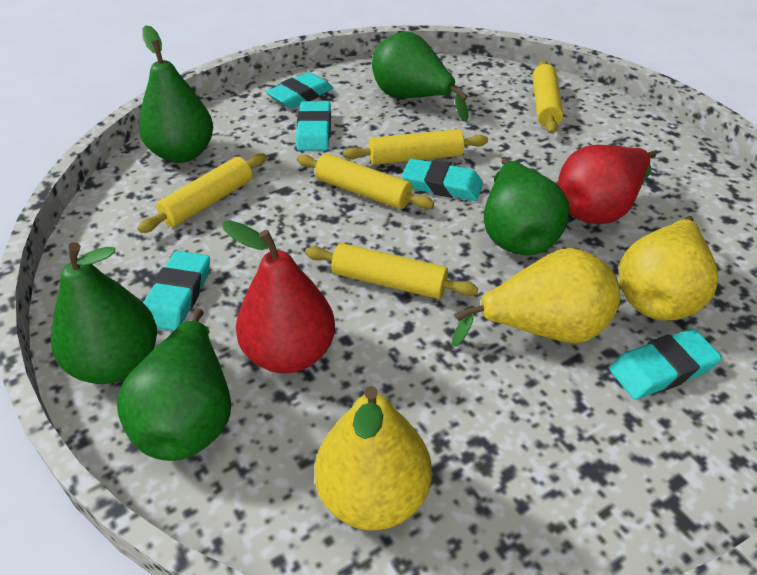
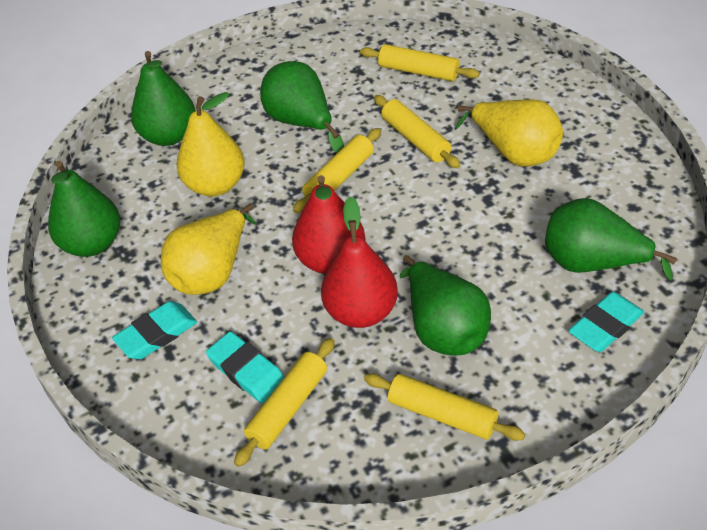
turquoise eraser: 5 -> 3

